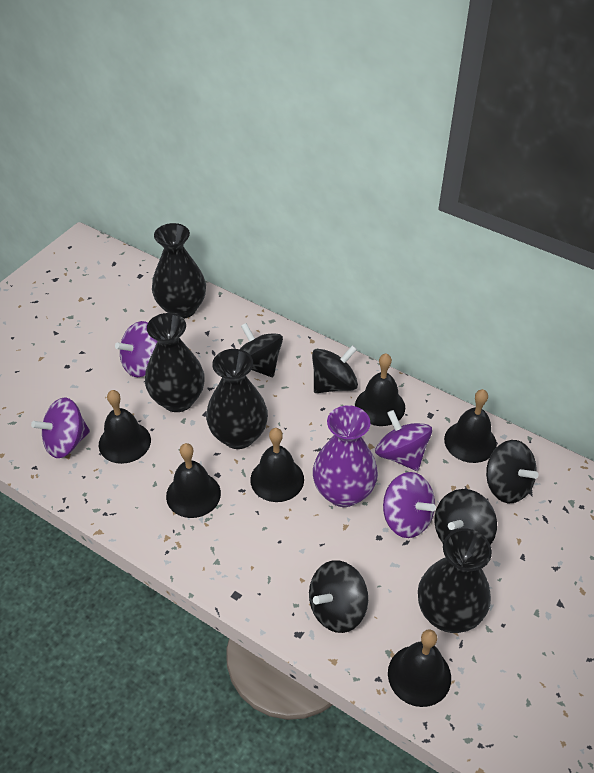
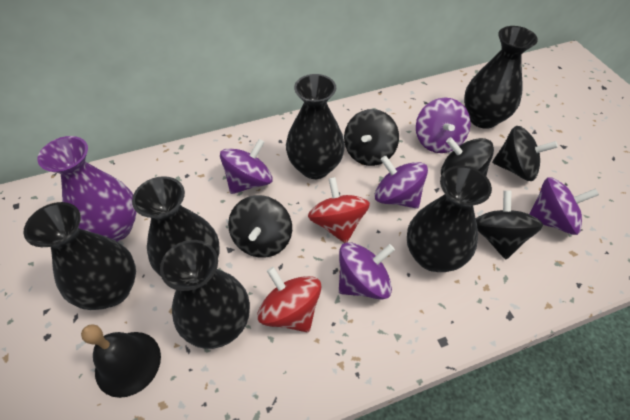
black bell: 6 -> 1
black vase: 4 -> 6
purple spinning top: 4 -> 5
red spinning top: 0 -> 2

